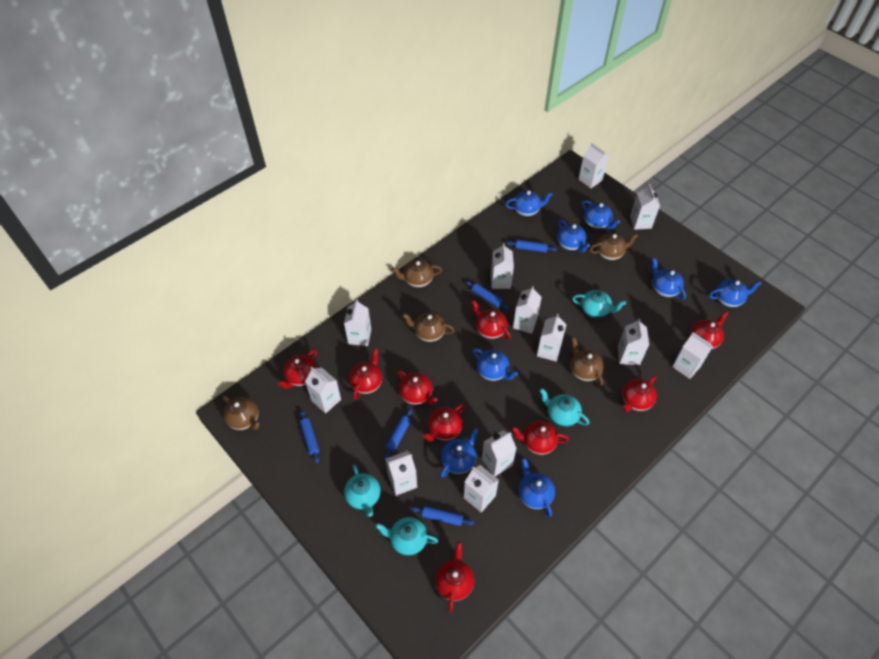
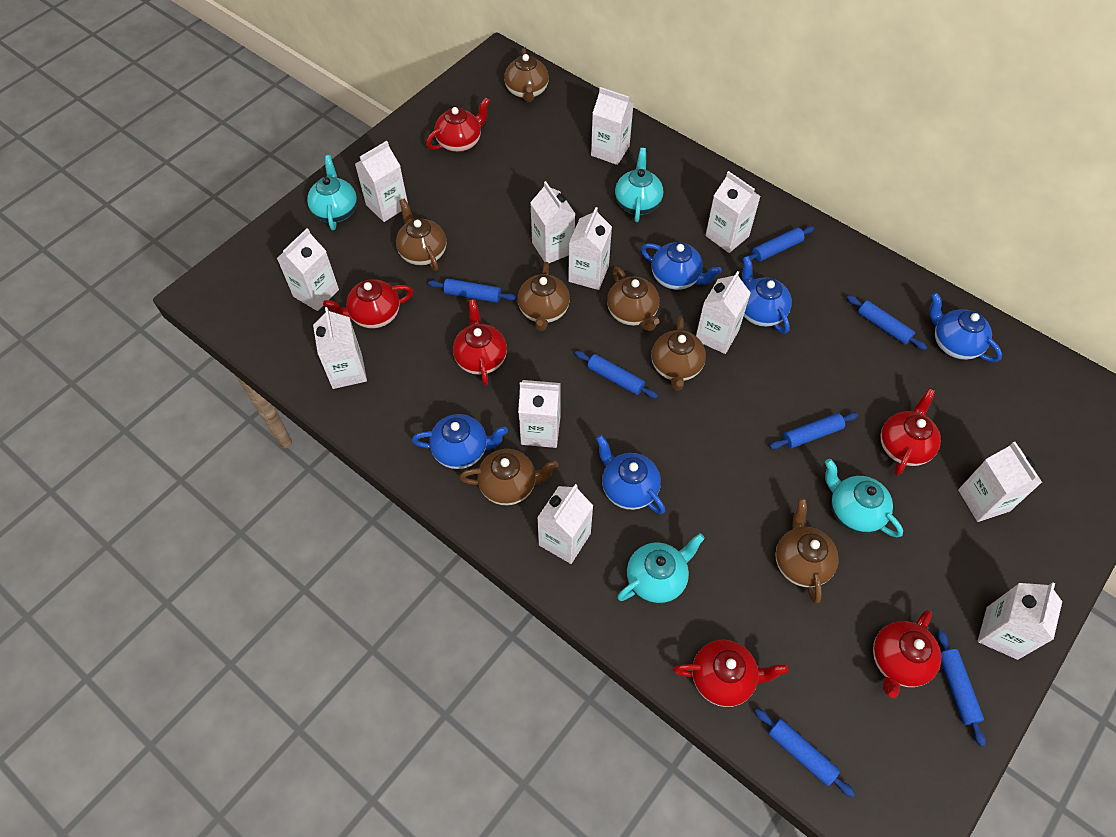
blue rolling pin: 5 -> 7
blue teapot: 8 -> 5
brown teapot: 5 -> 7
red teapot: 9 -> 6

